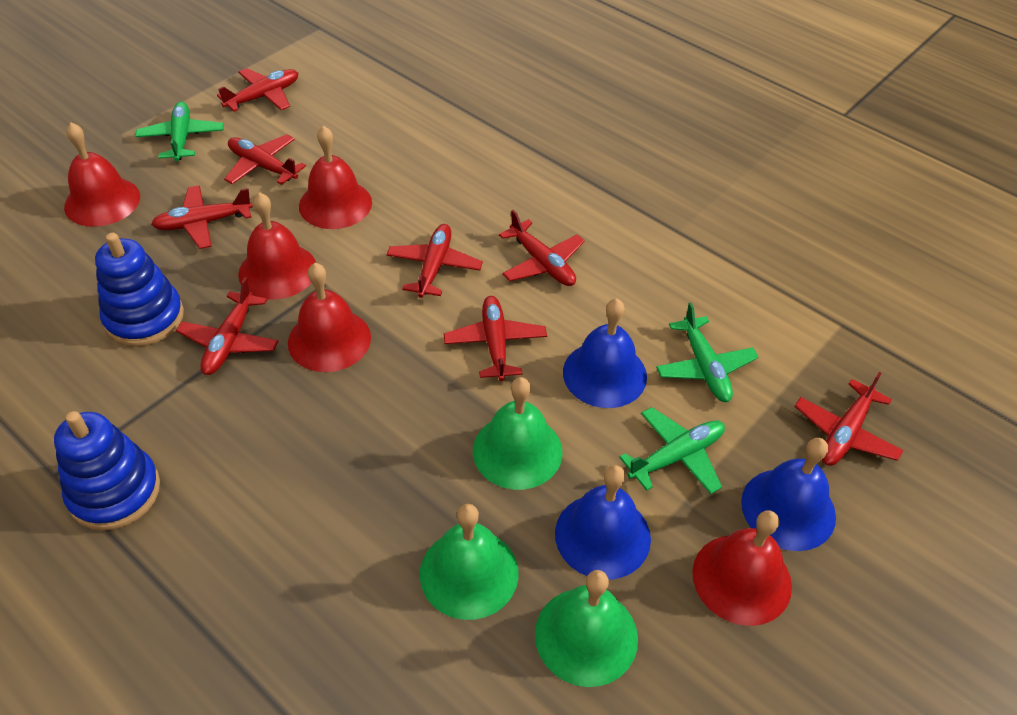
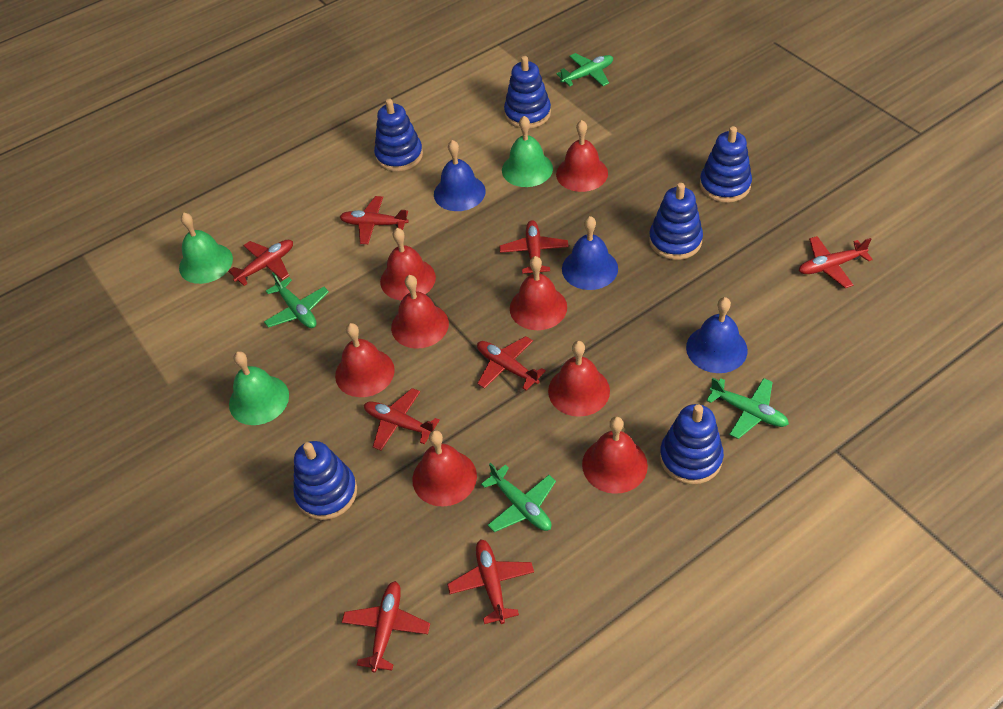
blue stacking toy: 2 -> 6
green plane: 3 -> 4
red bell: 5 -> 8

